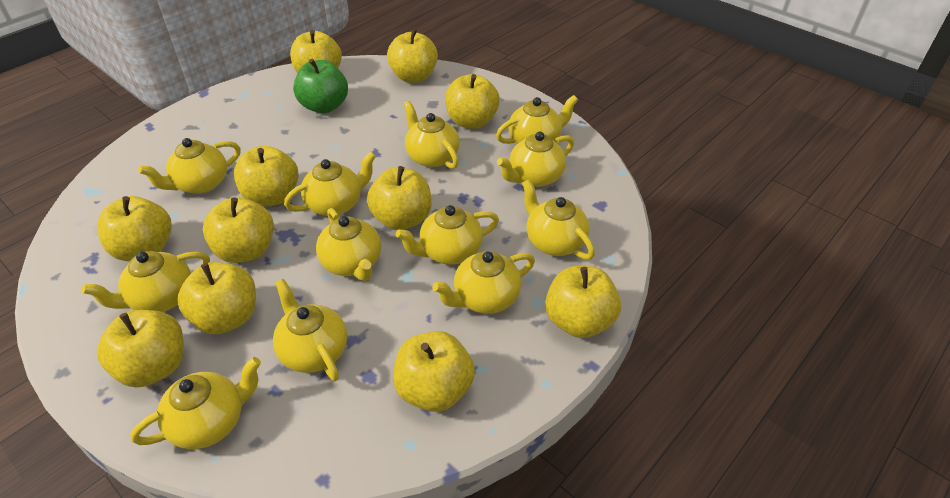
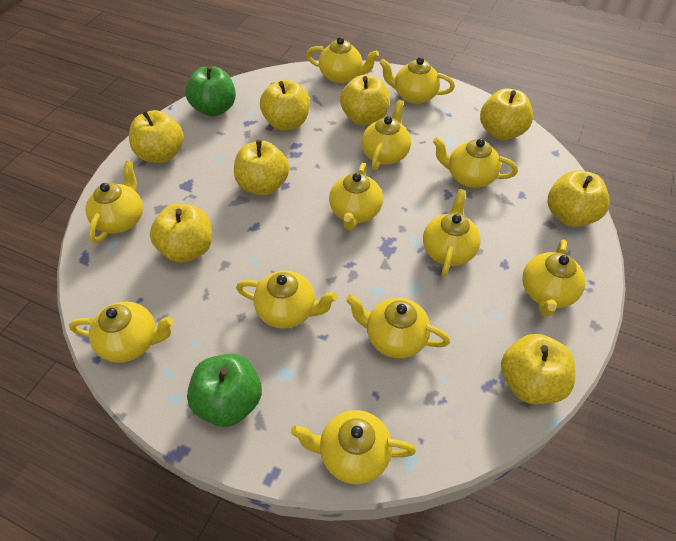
green apple: 1 -> 2
yellow apple: 11 -> 8

